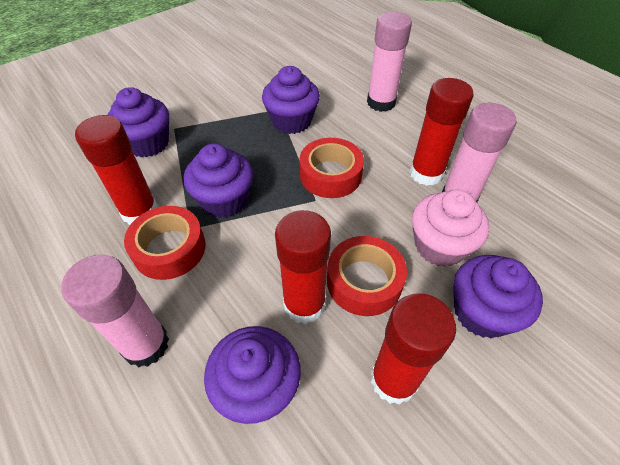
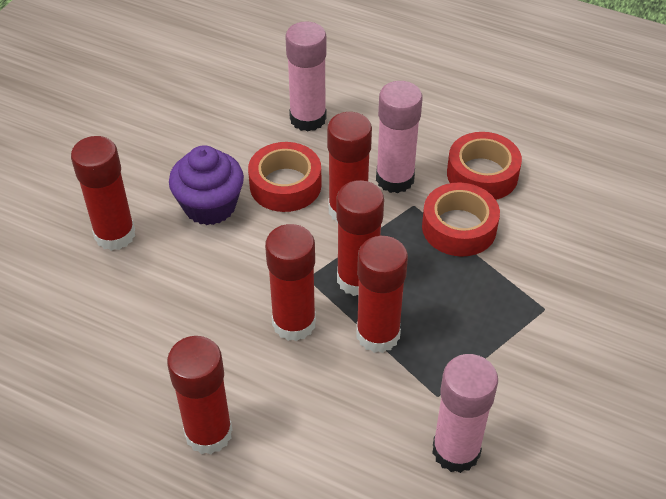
pink cupcake: 1 -> 0
purple cupcake: 5 -> 1
red glue stick: 4 -> 6

